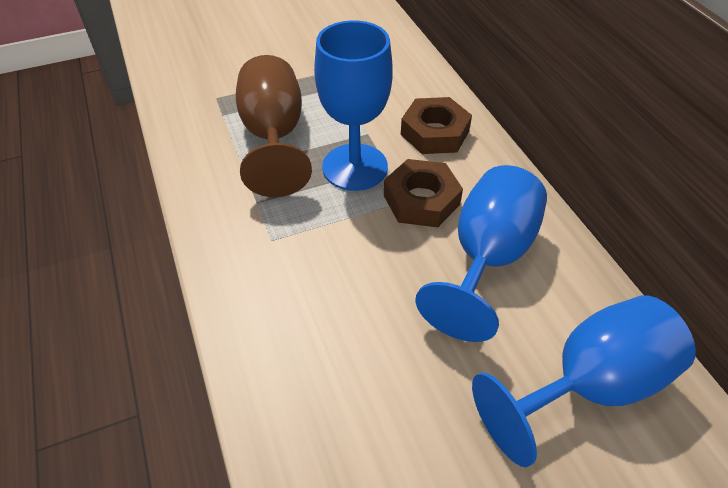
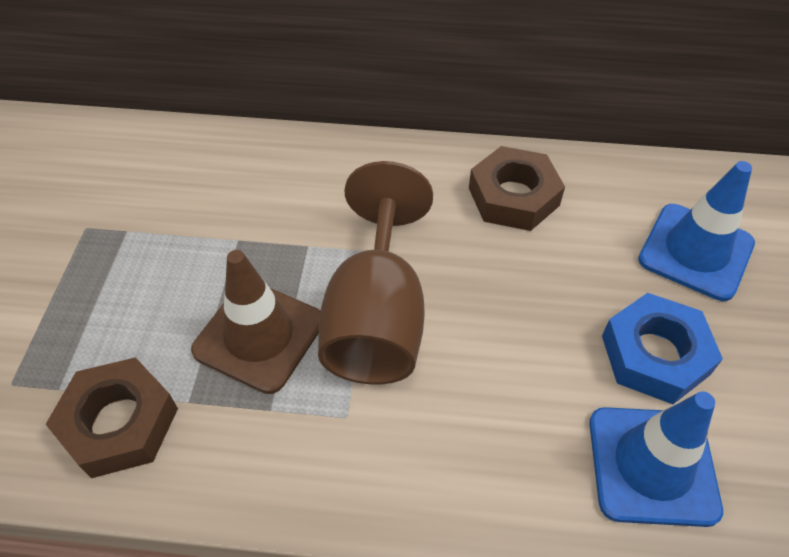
blue goblet: 3 -> 0
blue nut: 0 -> 1
blue traffic cone: 0 -> 2
brown traffic cone: 0 -> 1

